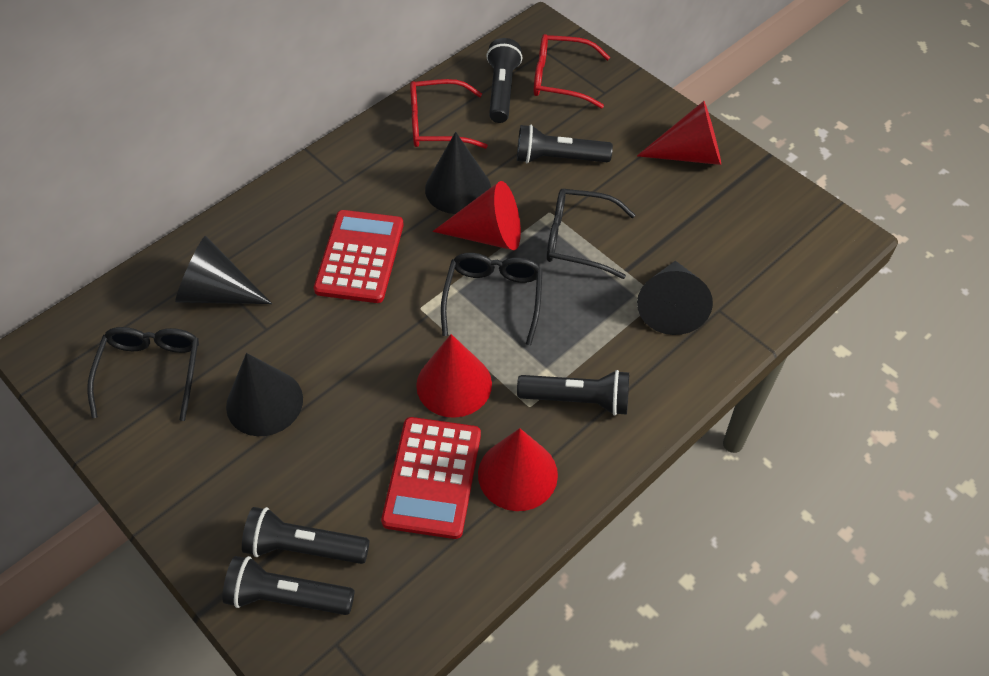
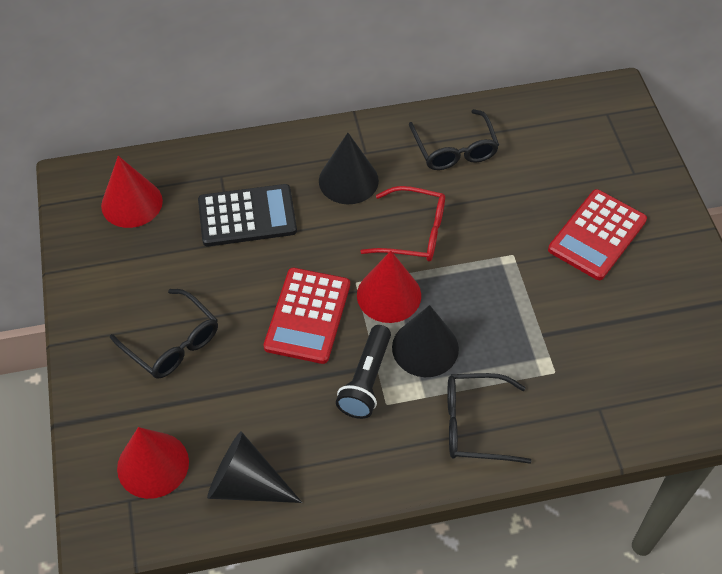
black calculator: 0 -> 1
black cone: 4 -> 3
black flashlight: 5 -> 1
red cone: 4 -> 3
red glasses: 2 -> 1

